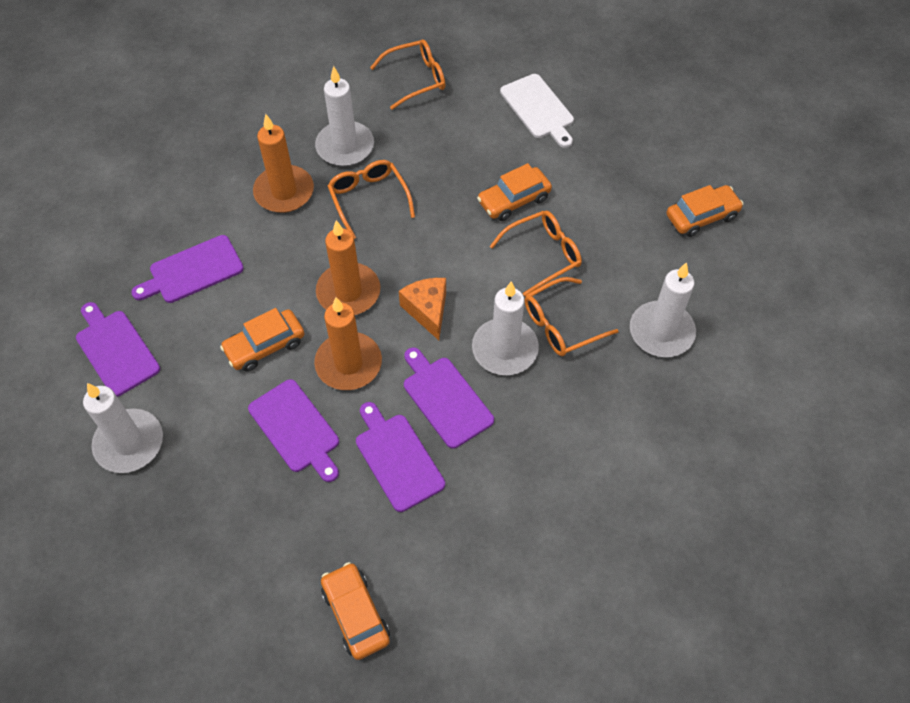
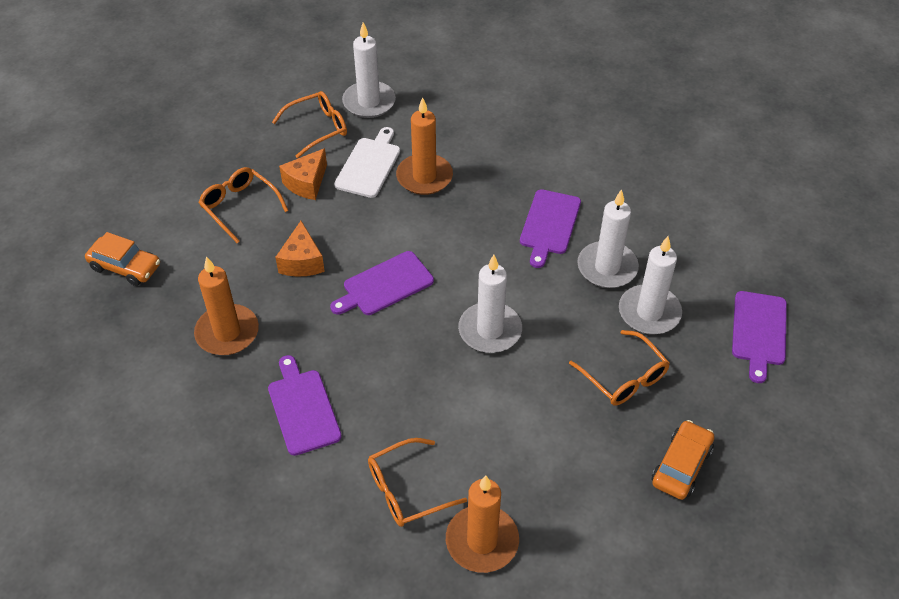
orange car: 4 -> 2
orange cheese: 1 -> 2
purple cutting board: 5 -> 4

